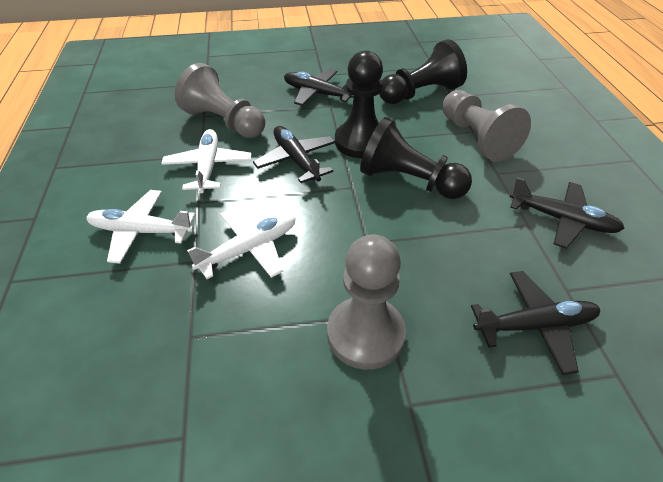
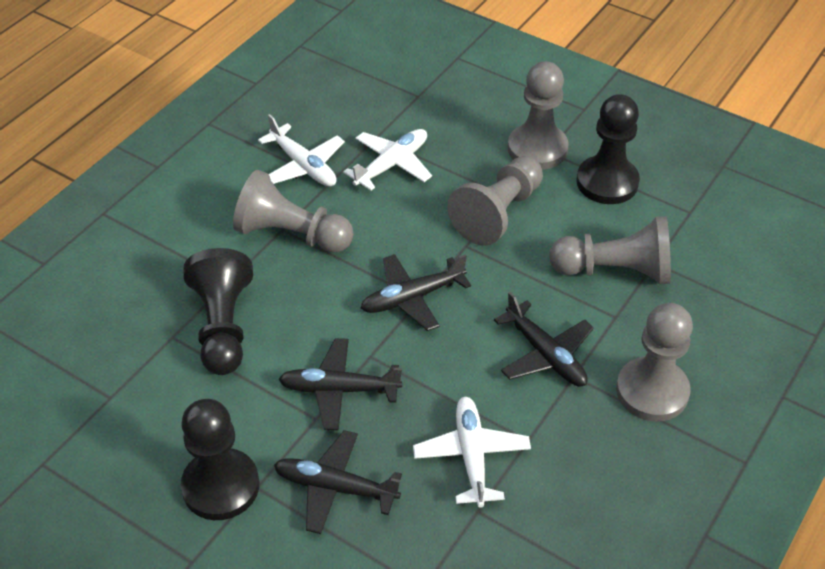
grey pawn: 3 -> 5

